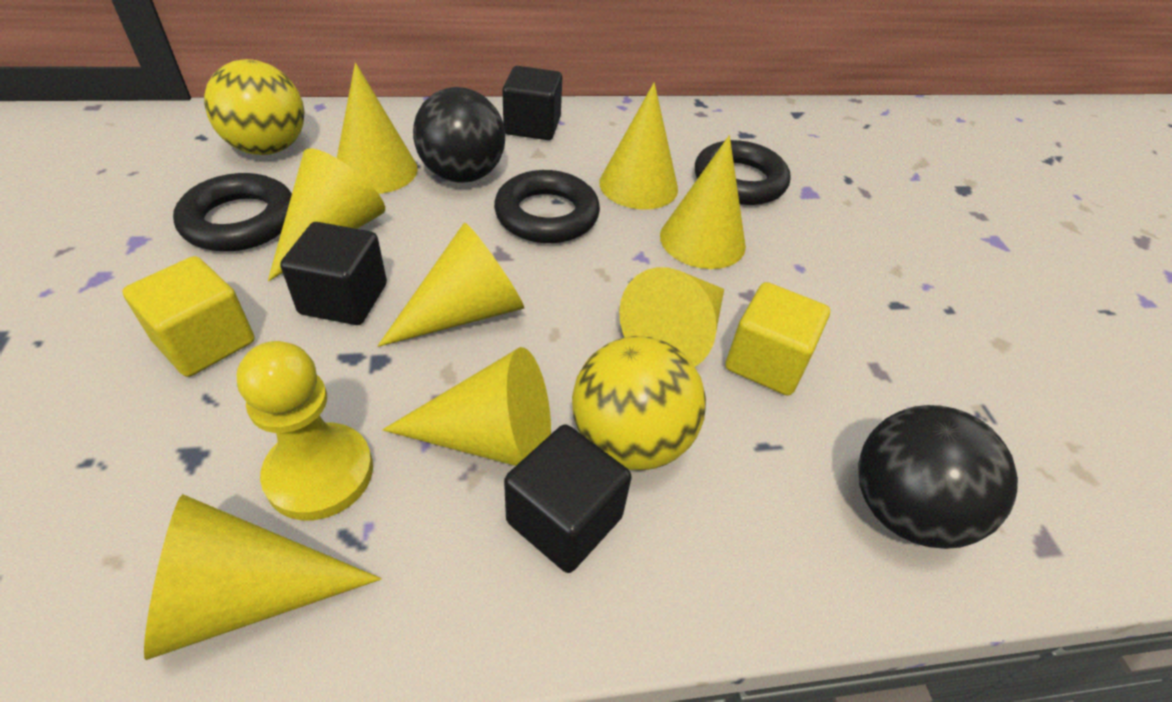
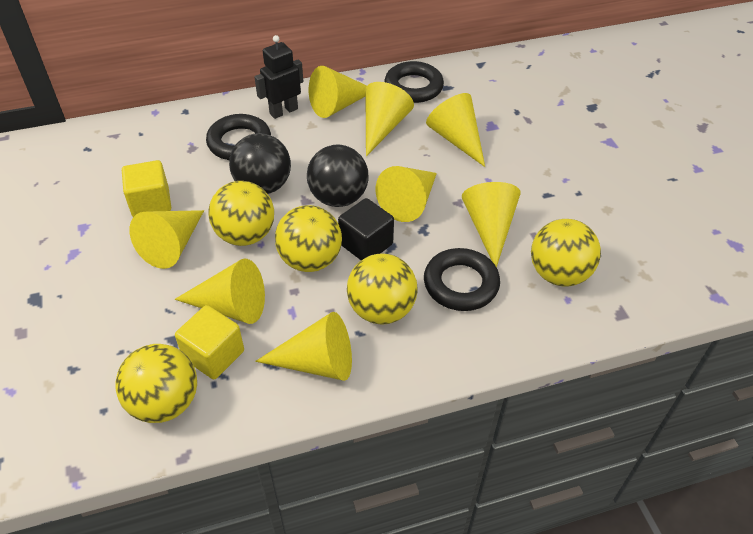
black cube: 3 -> 1
black robot: 0 -> 1
yellow ball: 2 -> 5
yellow pawn: 1 -> 0

